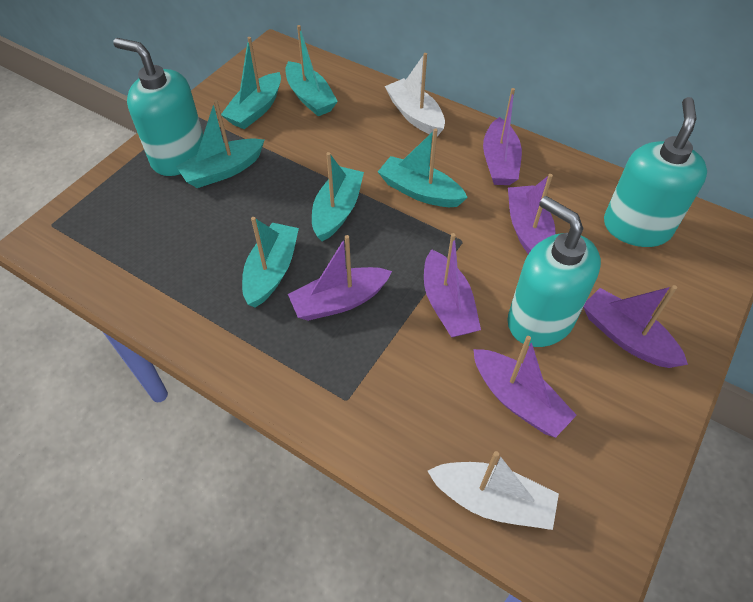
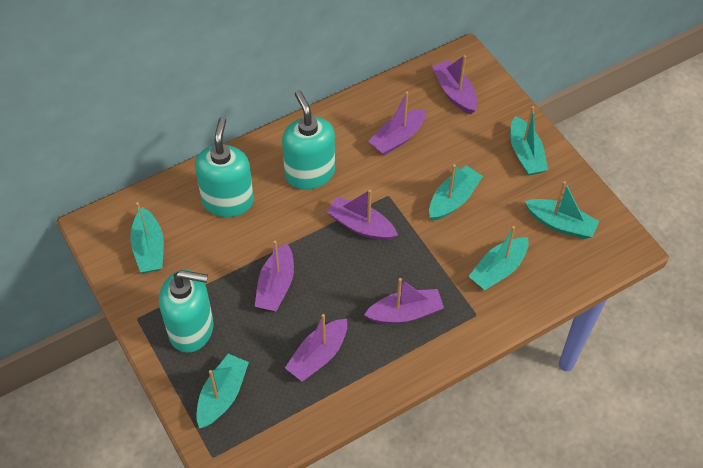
white boat: 2 -> 0

